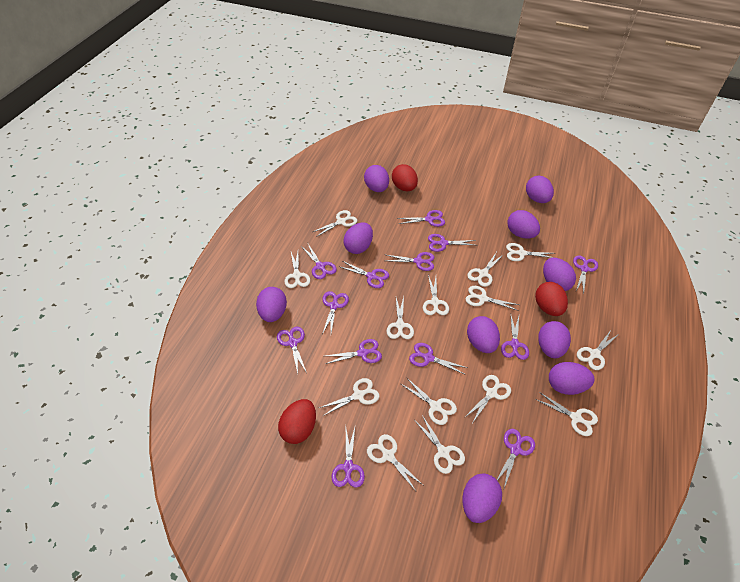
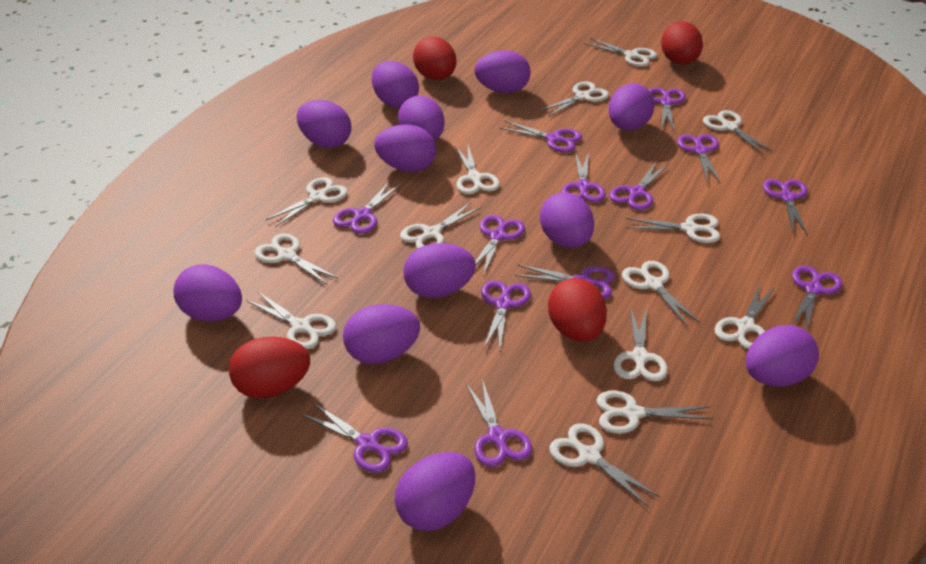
purple egg: 10 -> 12
red egg: 3 -> 4

